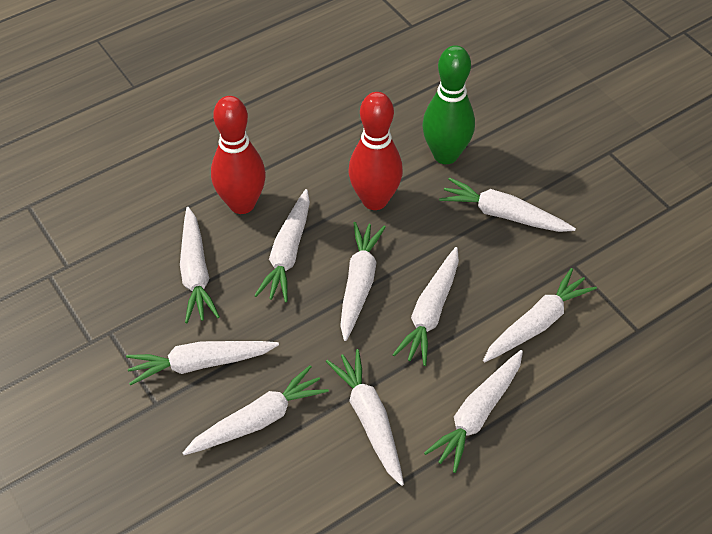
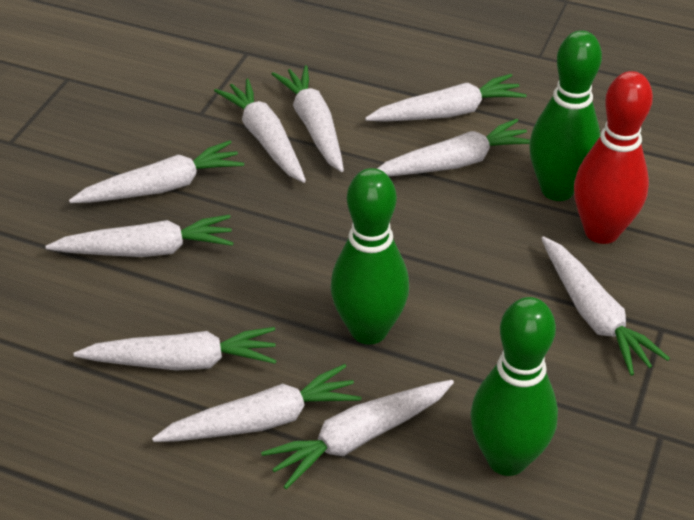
green bowling pin: 1 -> 3
red bowling pin: 2 -> 1

